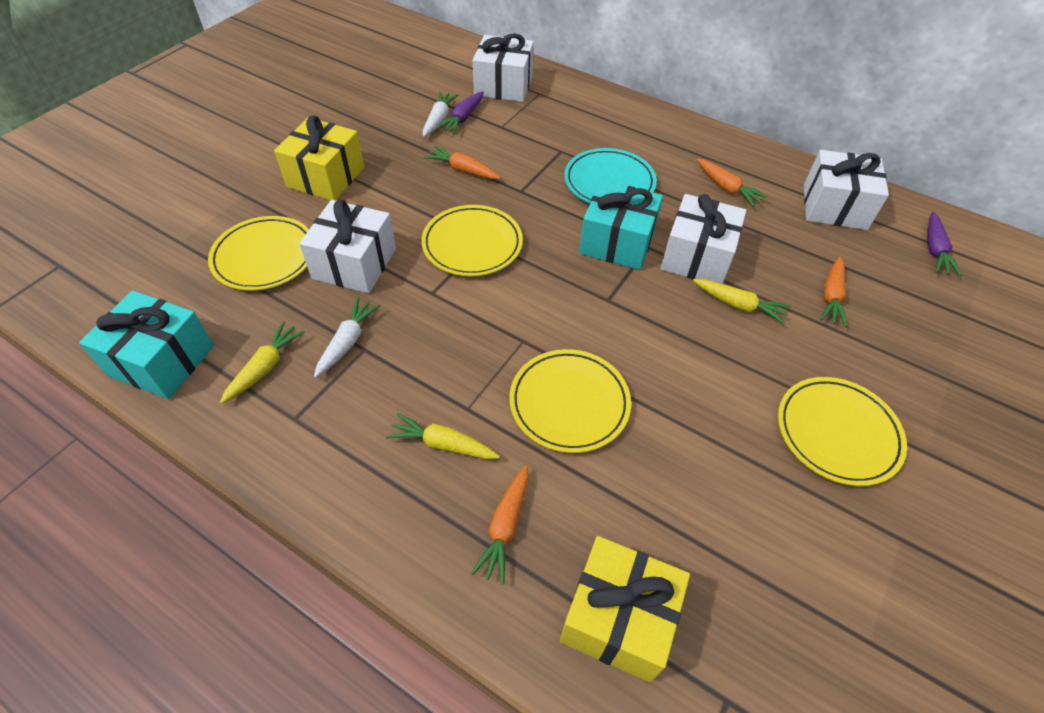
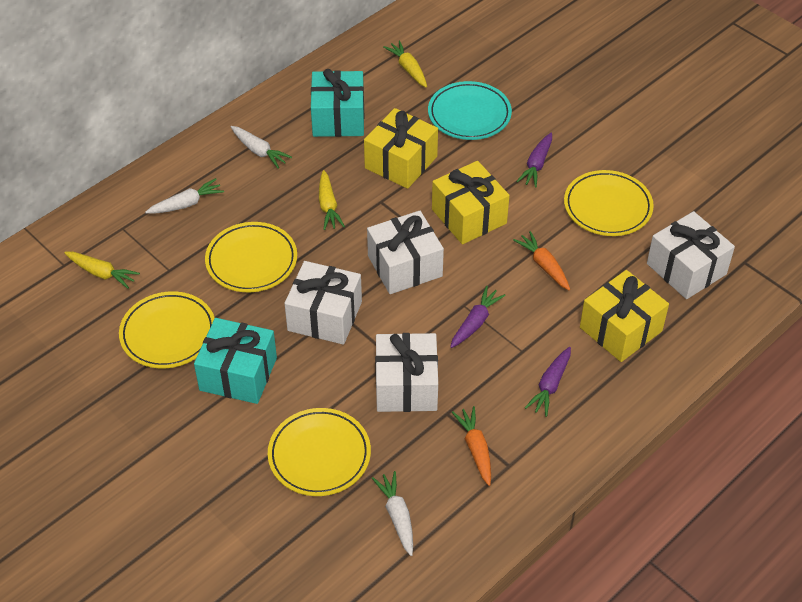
orange carrot: 4 -> 2
purple carrot: 2 -> 3
white carrot: 2 -> 3
yellow gift: 2 -> 3

